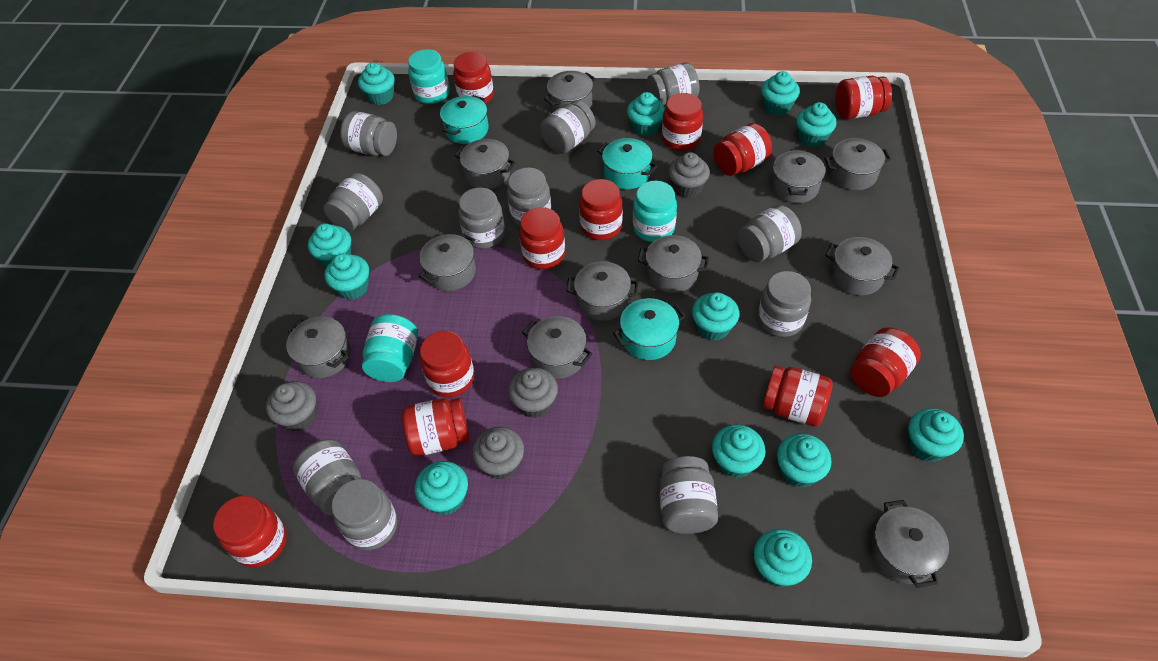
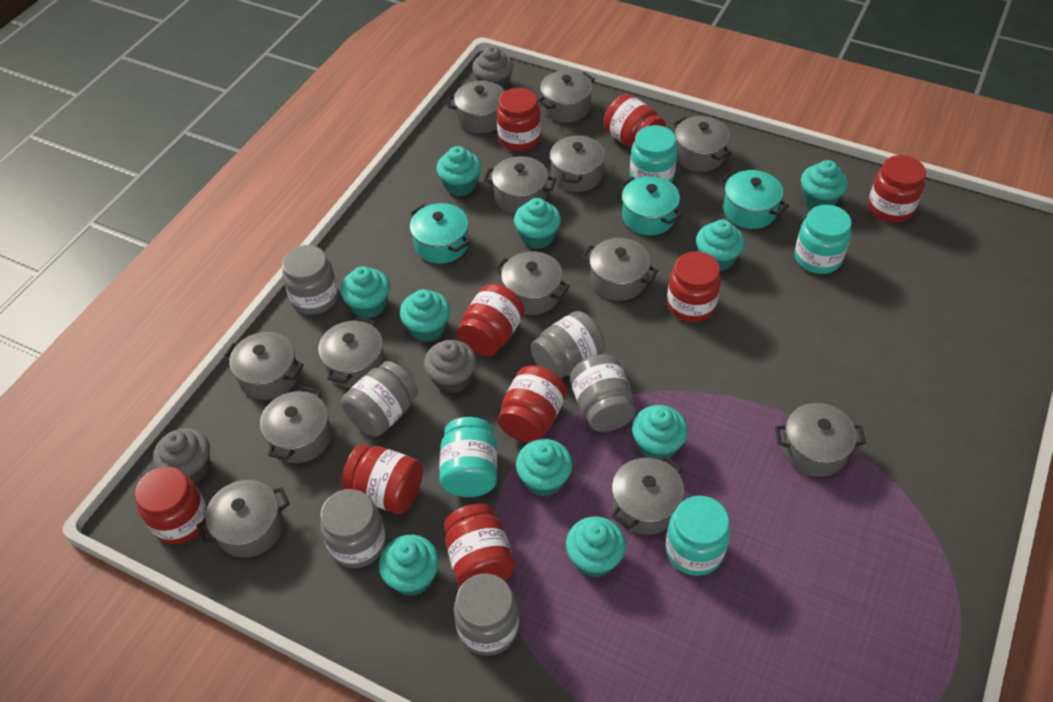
grey cupcake: 4 -> 3
grey jar: 11 -> 6
grey pot: 11 -> 13
red jar: 11 -> 9
turquoise cupcake: 12 -> 10
turquoise jar: 3 -> 4

